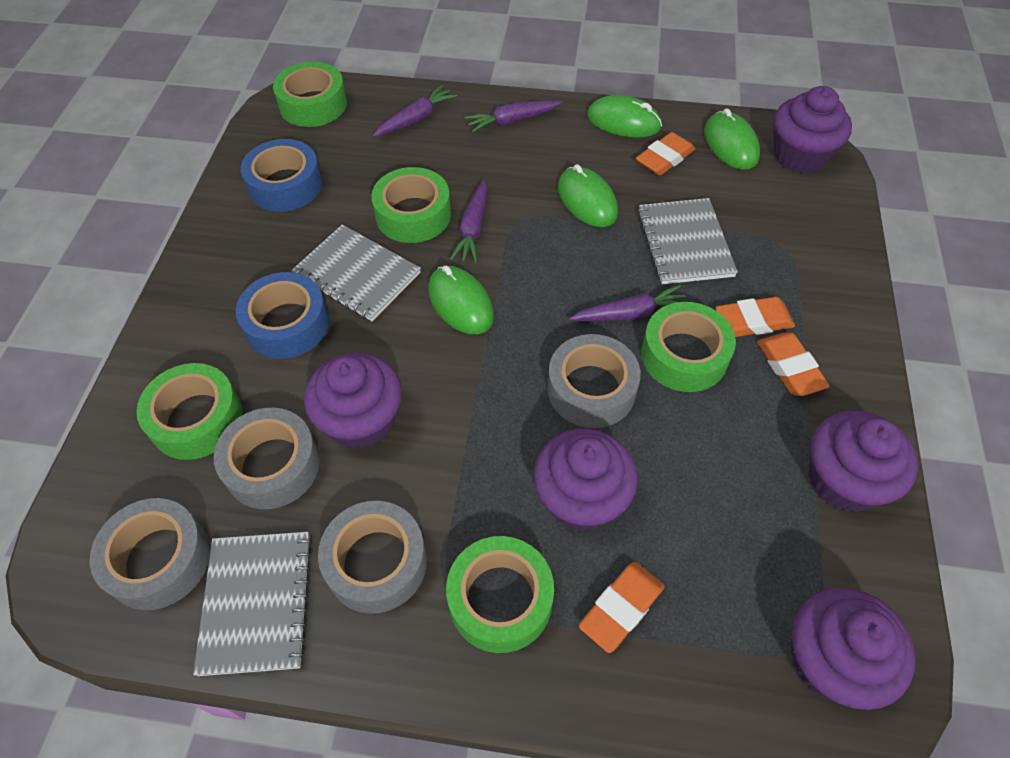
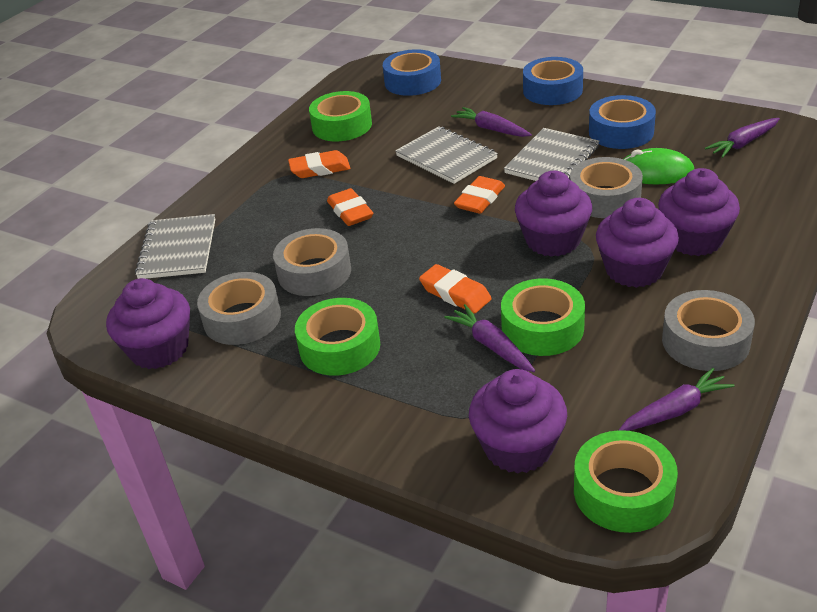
blue tape: 2 -> 3
green mouse: 4 -> 1
green tape: 5 -> 4

